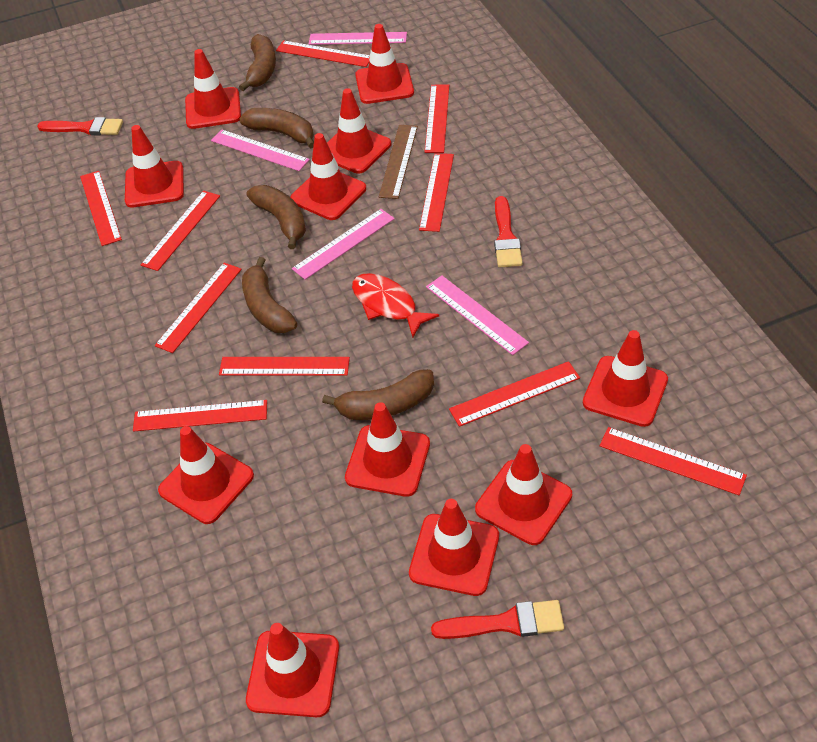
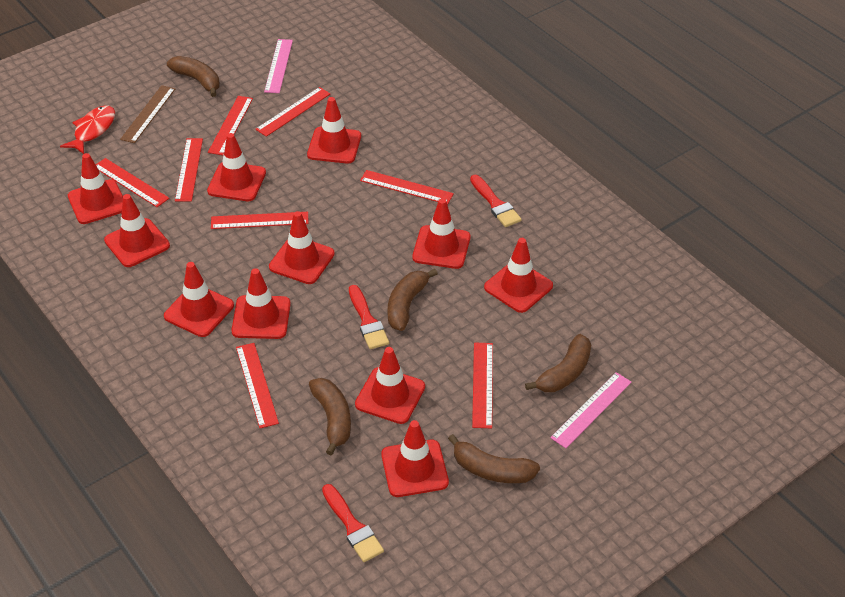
pink ruler: 4 -> 2
red ruler: 10 -> 8

